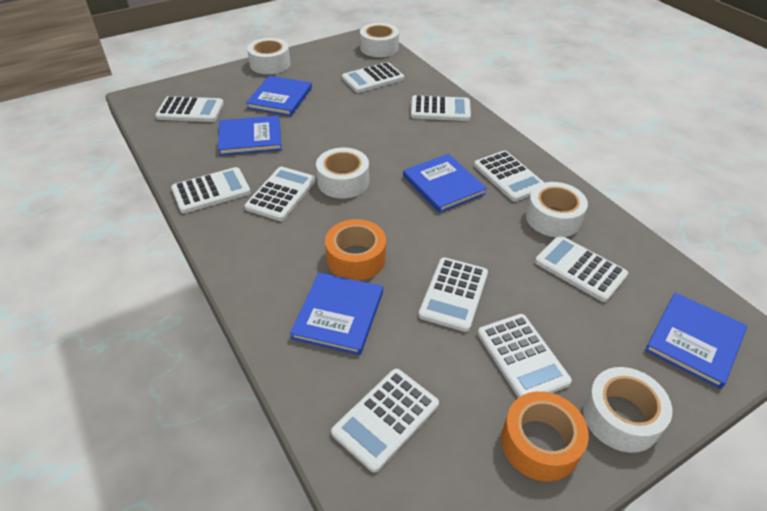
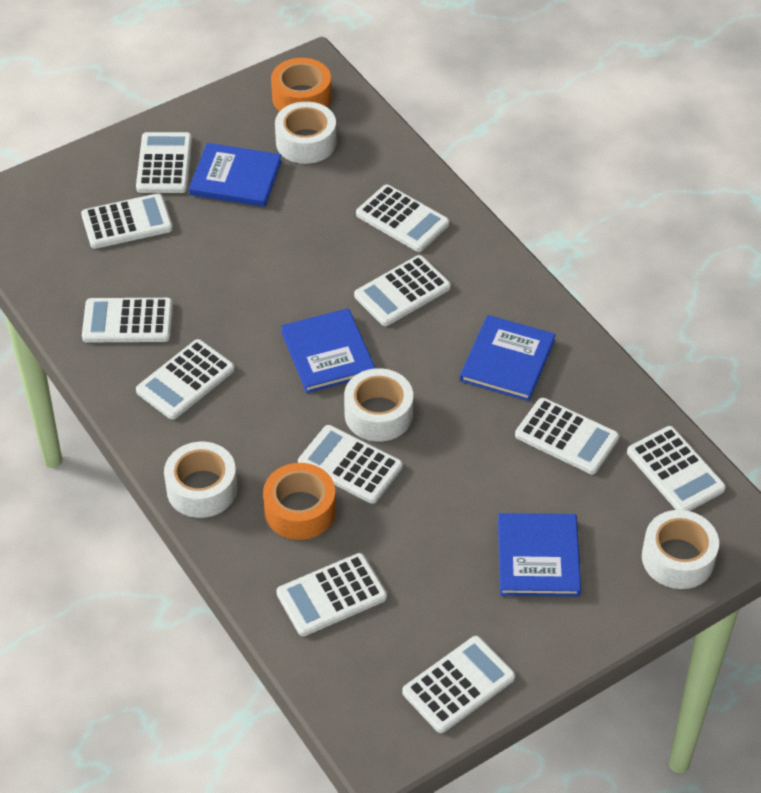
blue book: 5 -> 4
white calculator: 10 -> 11
white tape: 5 -> 4

